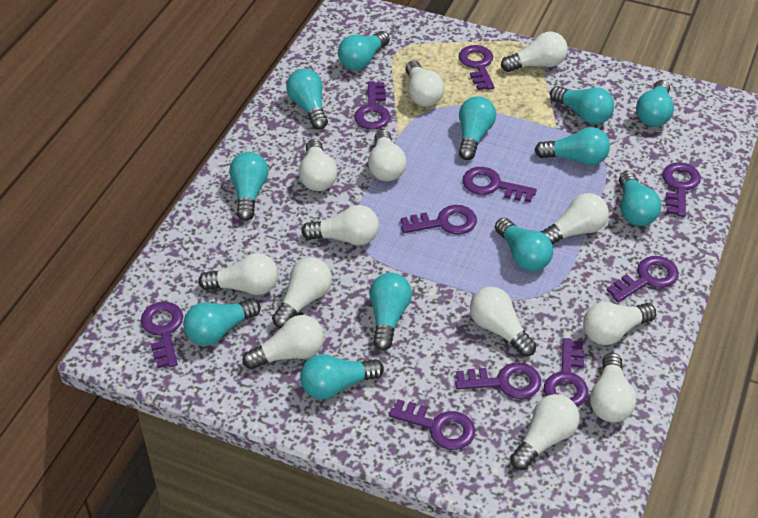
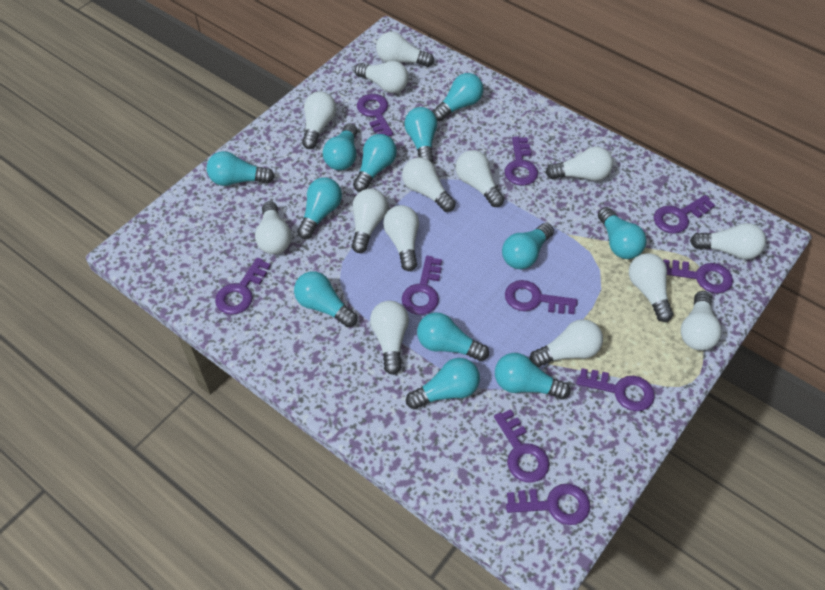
white light bulb: 13 -> 14

